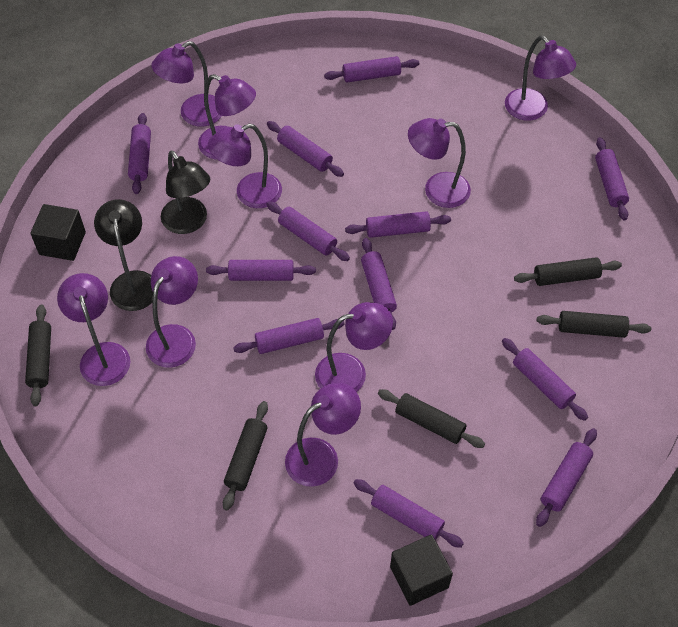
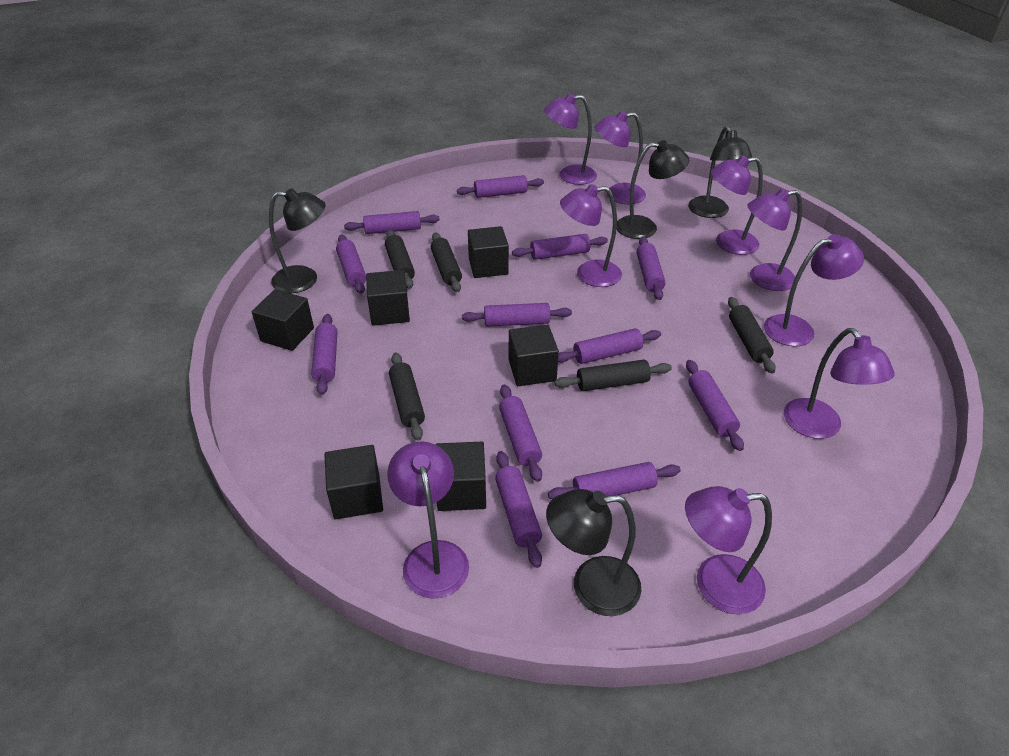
black cube: 2 -> 6
black lamp: 2 -> 4

